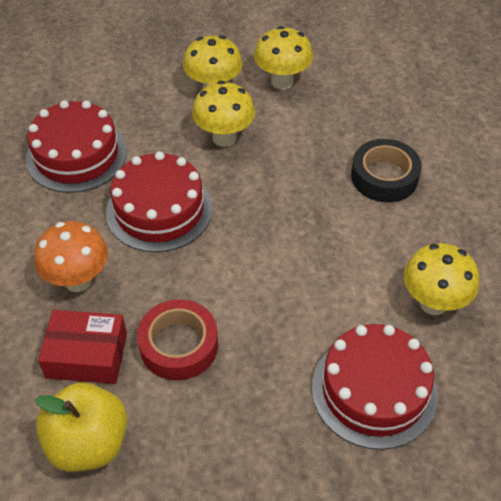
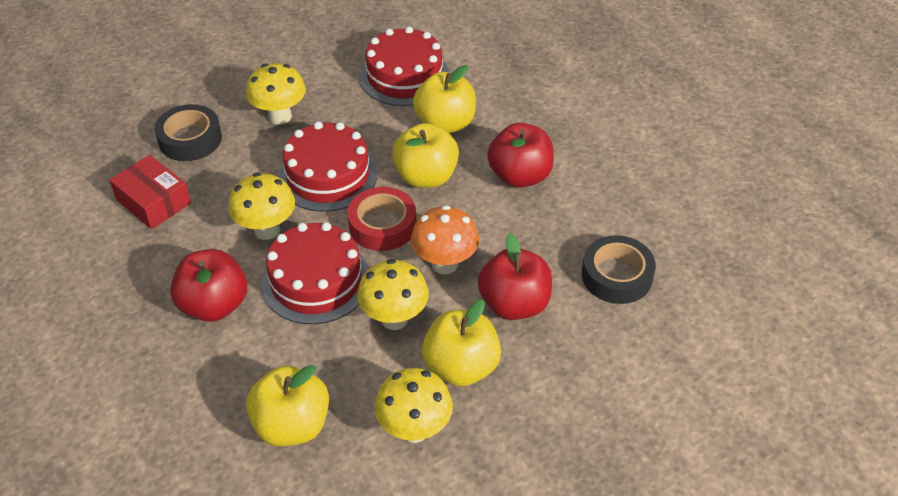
black tape: 1 -> 2
red apple: 0 -> 3
yellow apple: 1 -> 4

